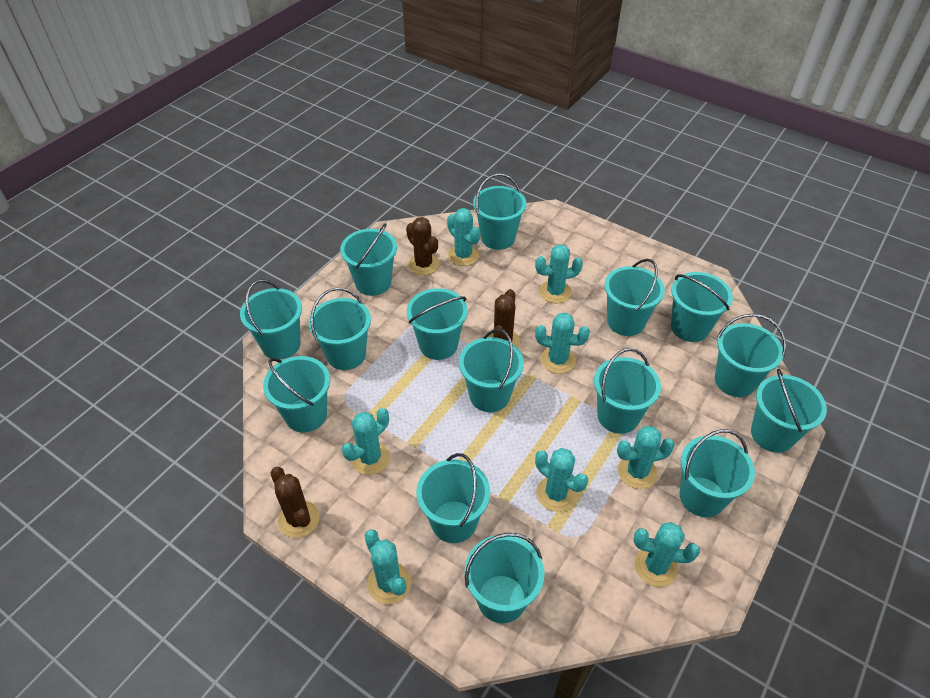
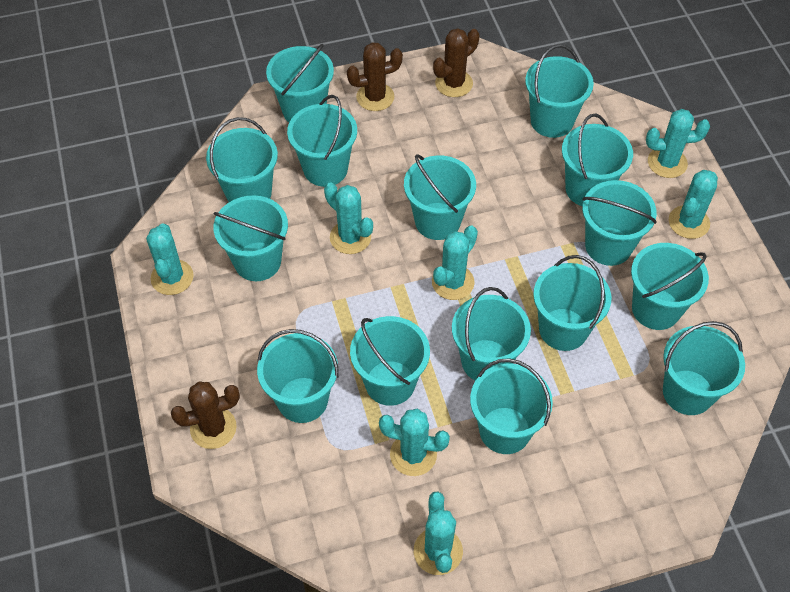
turquoise cactus: 8 -> 7

